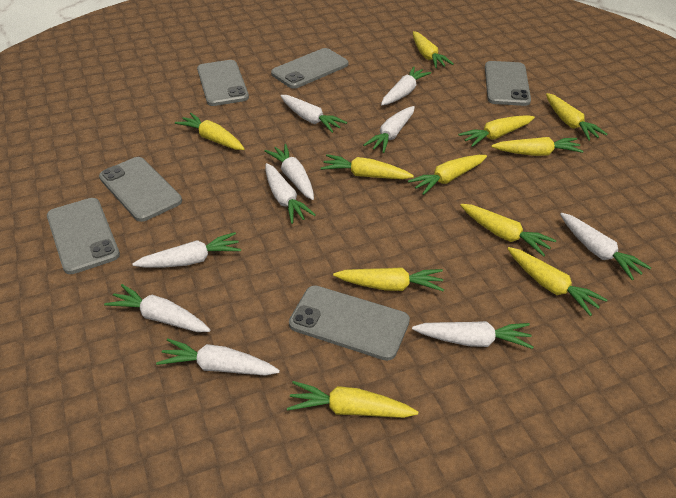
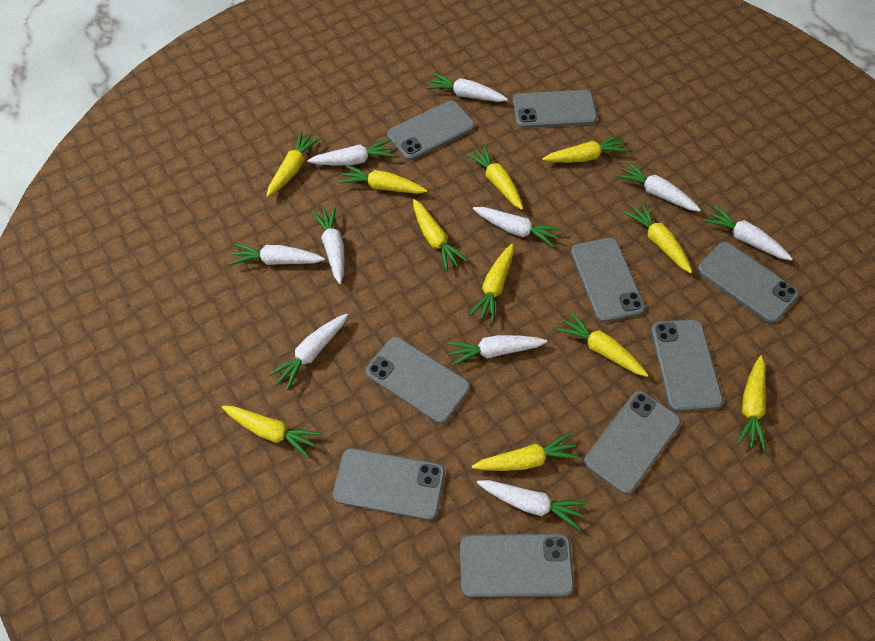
grey phone: 6 -> 9

